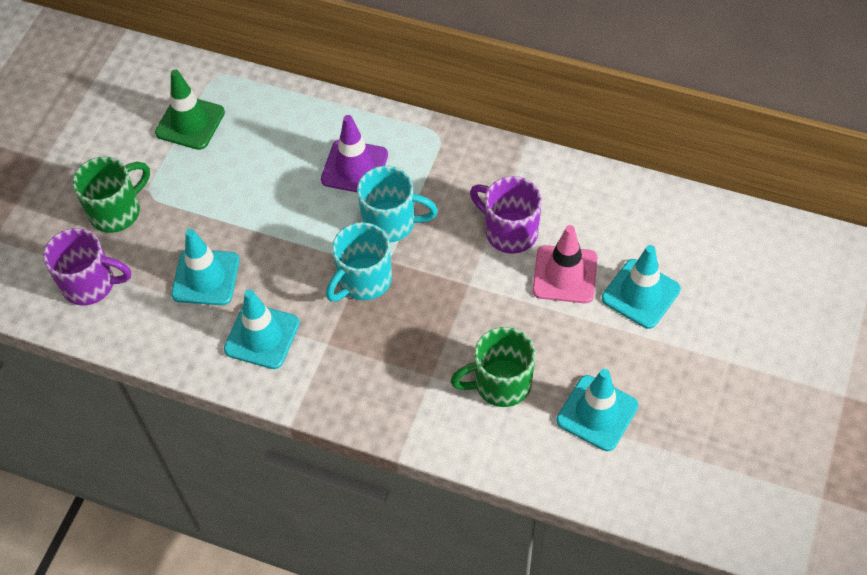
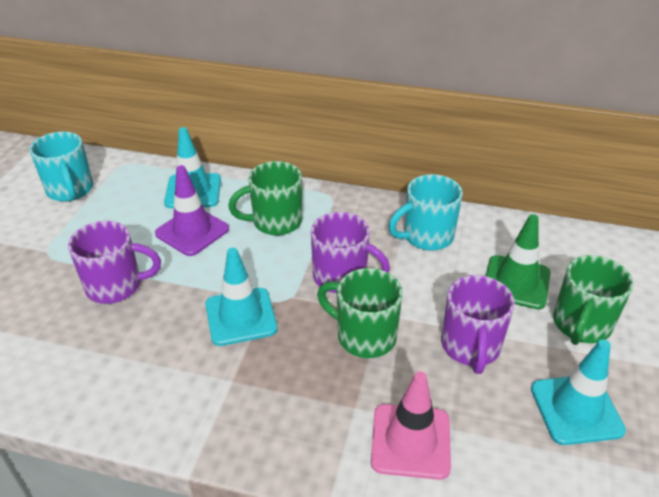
green mug: 2 -> 3
purple mug: 2 -> 3
turquoise traffic cone: 4 -> 3

